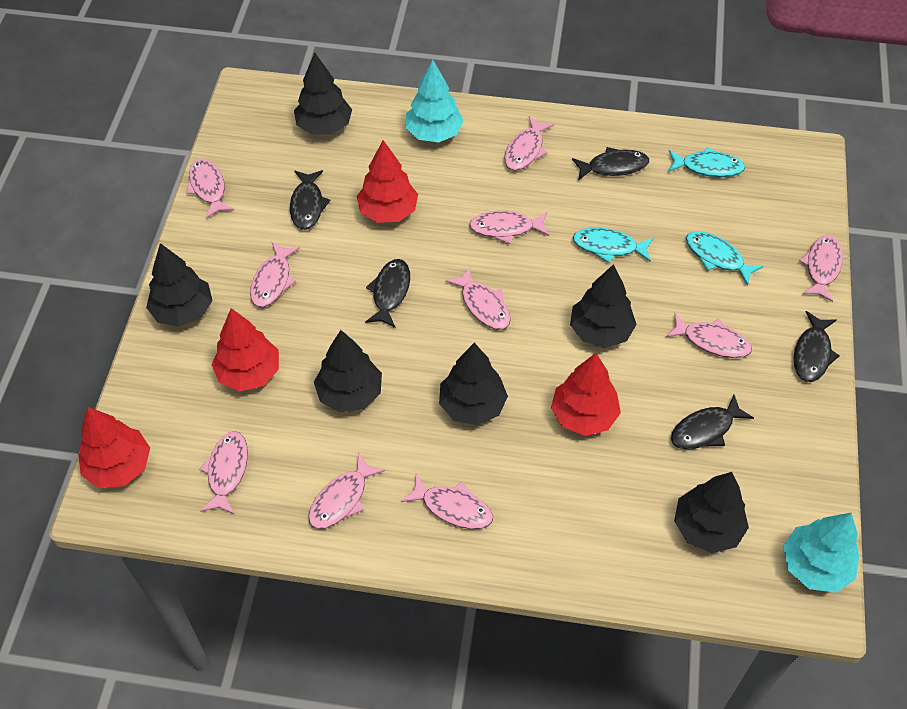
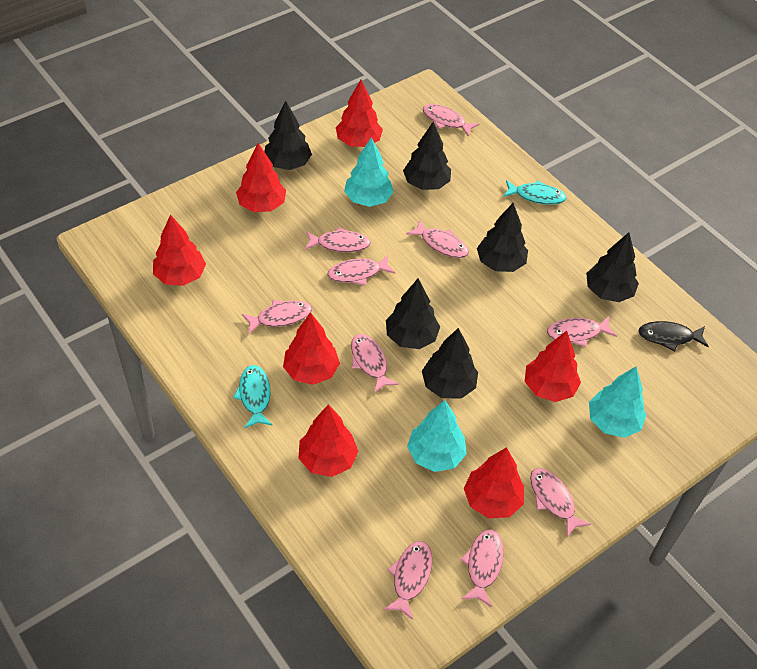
black fish: 5 -> 1
red tree: 4 -> 7
turquoise fish: 3 -> 2
turquoise tree: 2 -> 3

